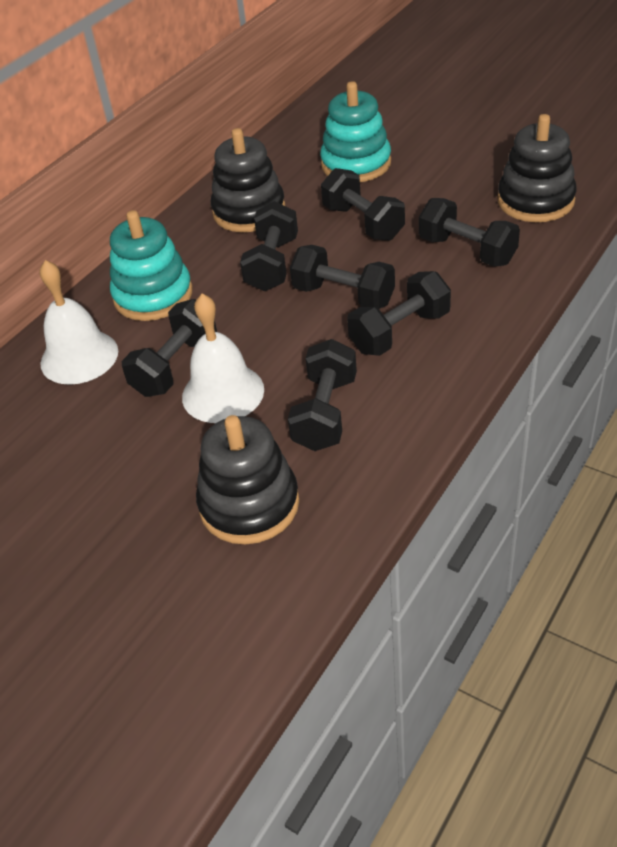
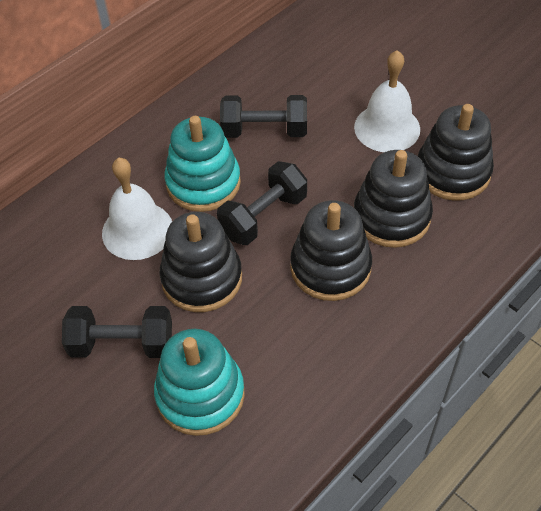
black dumbbell: 7 -> 3
black stacking toy: 3 -> 4

